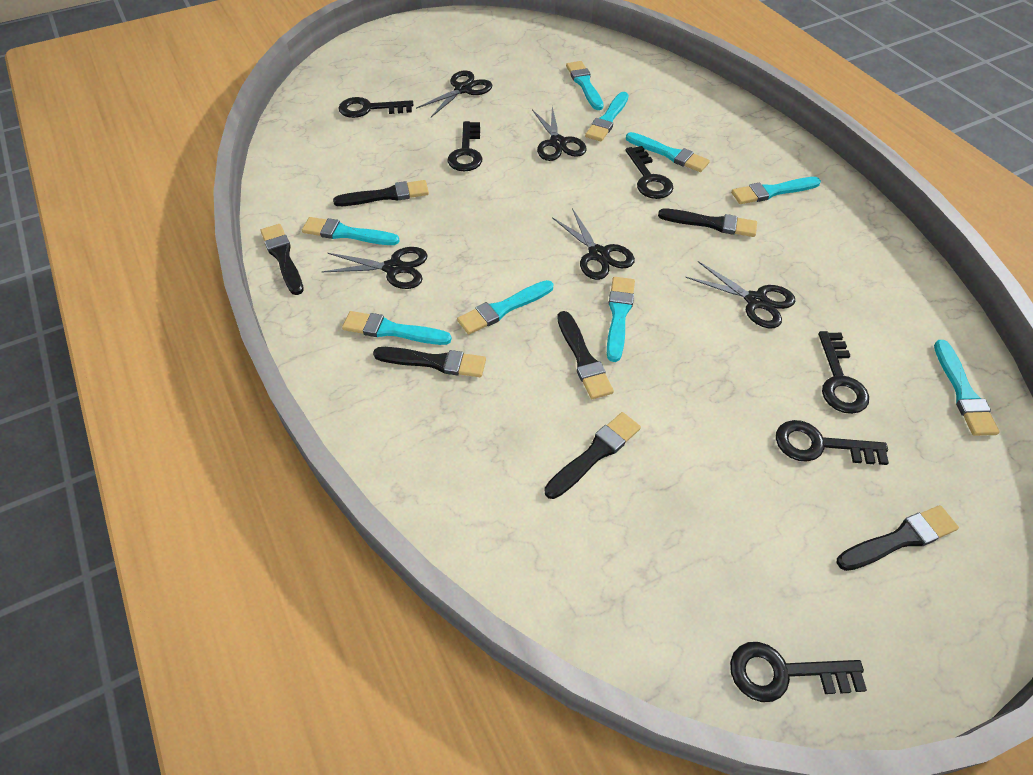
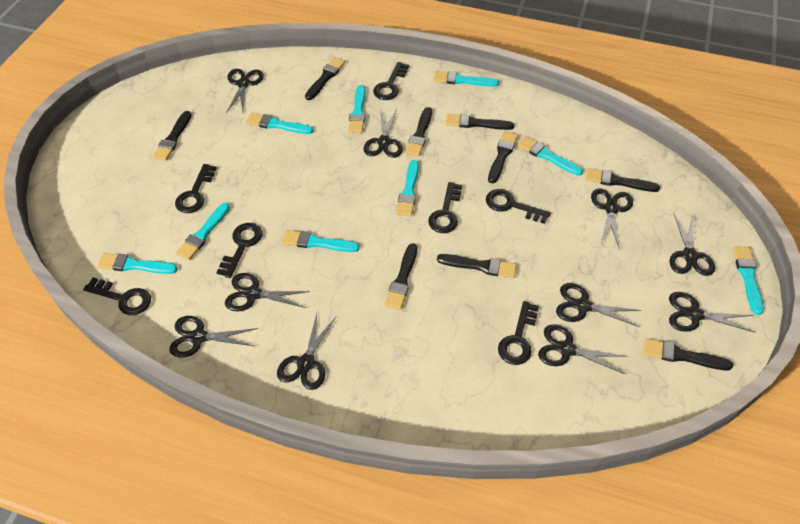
black brush: 7 -> 9
black key: 6 -> 7
black scissors: 5 -> 10

